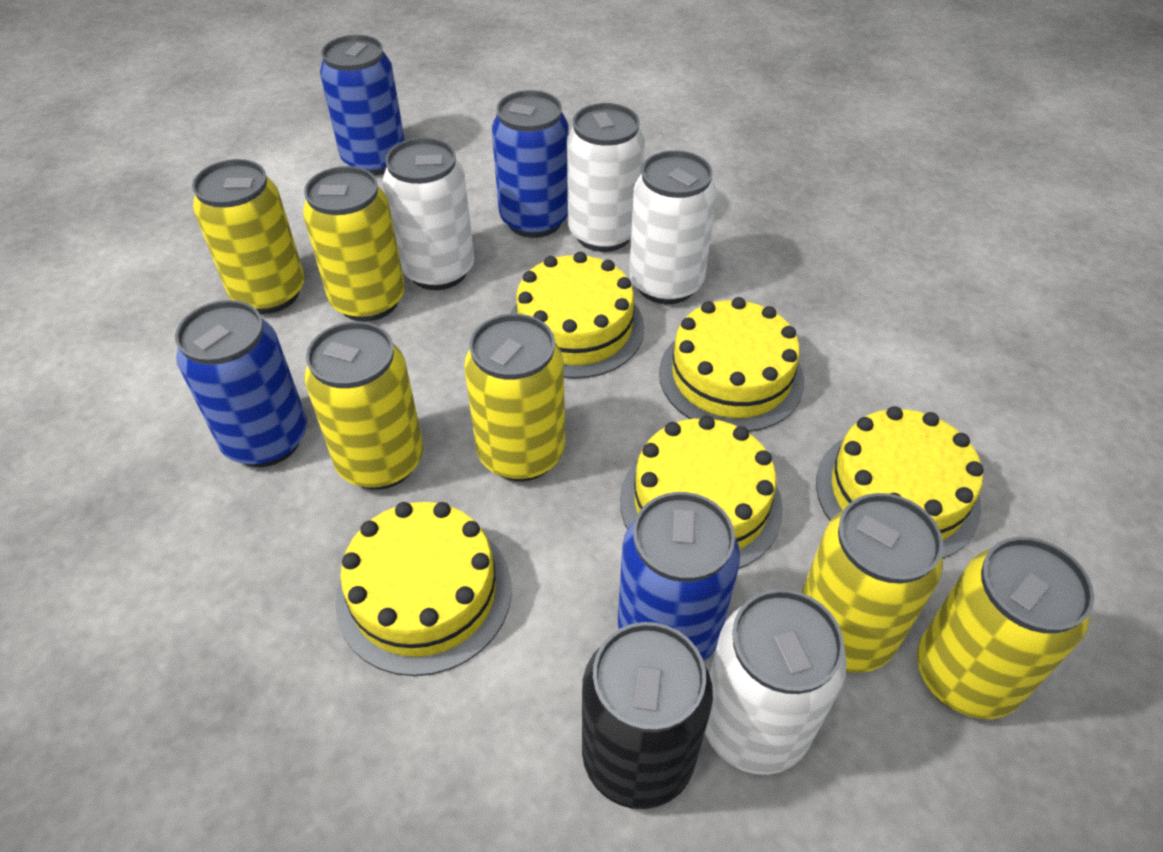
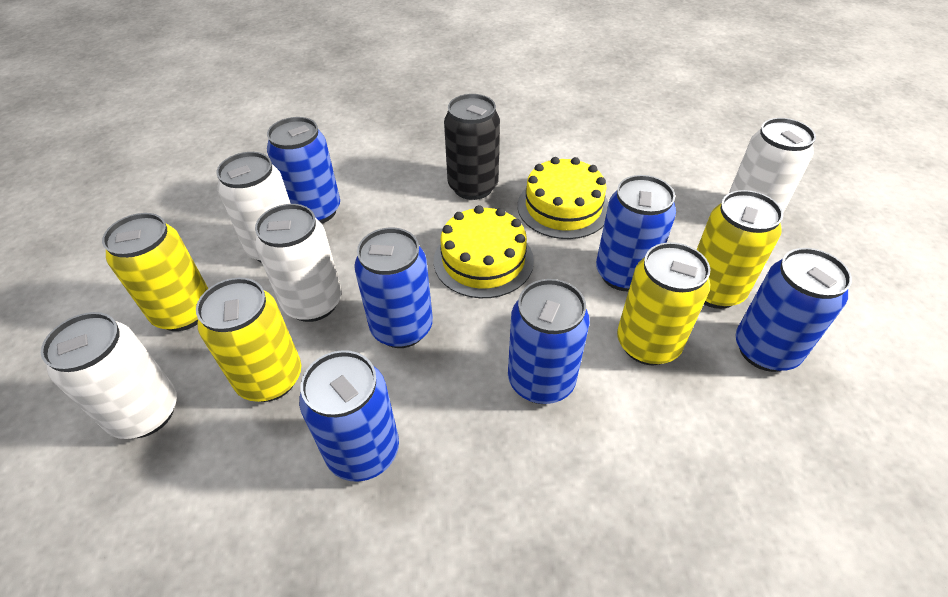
blue can: 4 -> 6
yellow cake: 5 -> 2
yellow can: 6 -> 4

